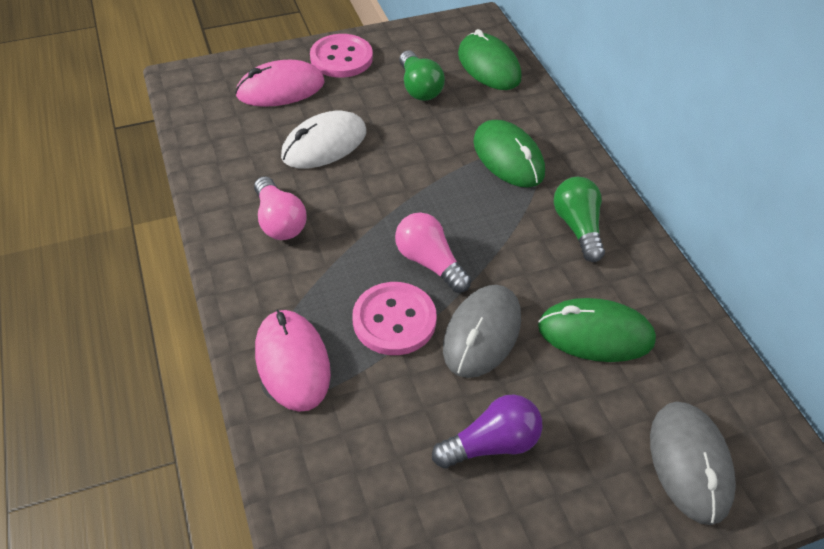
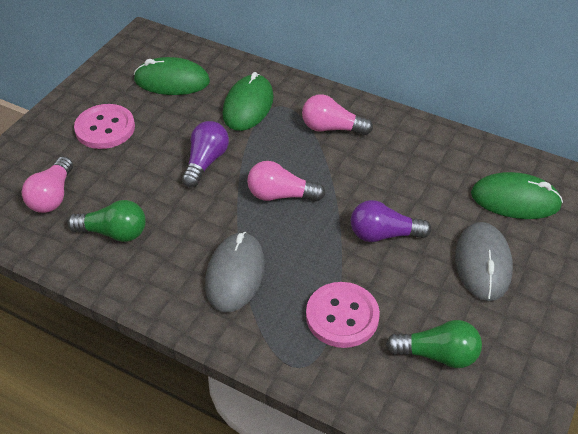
pink light bulb: 2 -> 3
pink mouse: 2 -> 0
purple light bulb: 1 -> 2
white mouse: 1 -> 0

